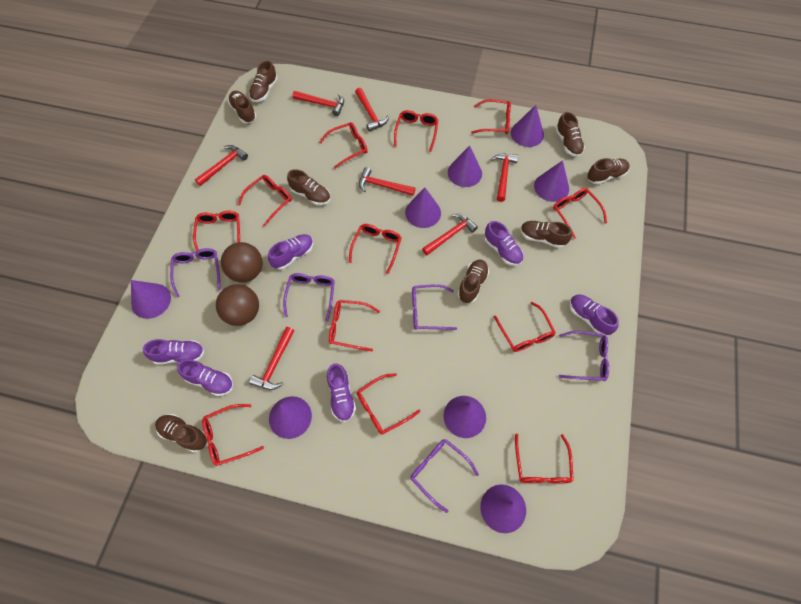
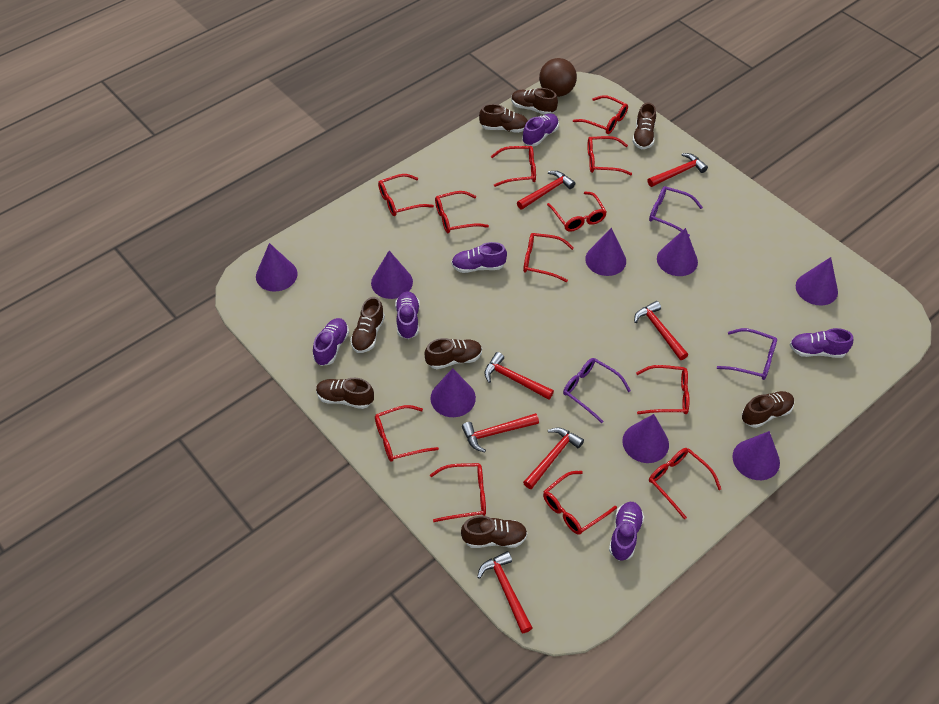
brown ball: 2 -> 1
purple glasses: 5 -> 3

